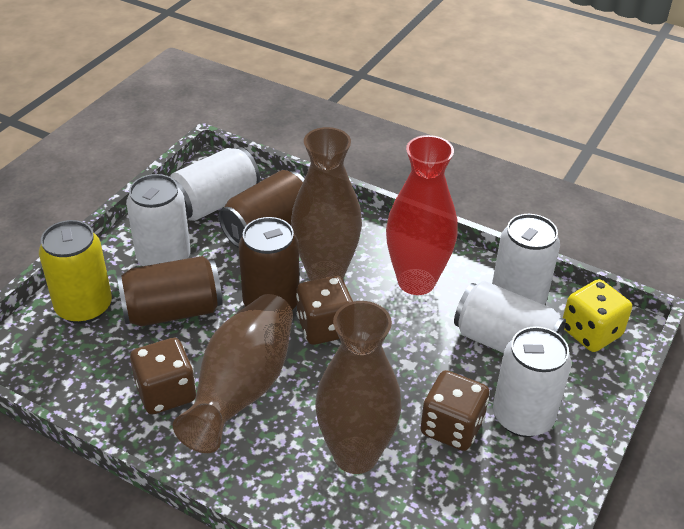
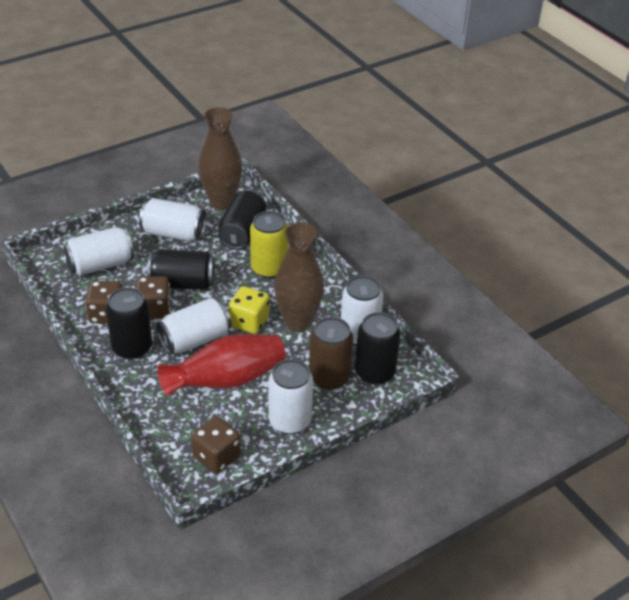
black can: 0 -> 4
brown can: 3 -> 1
brown vase: 3 -> 2

